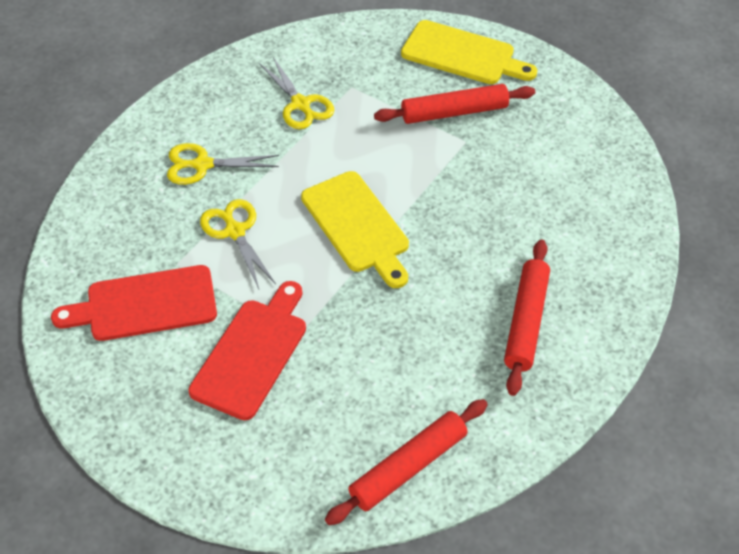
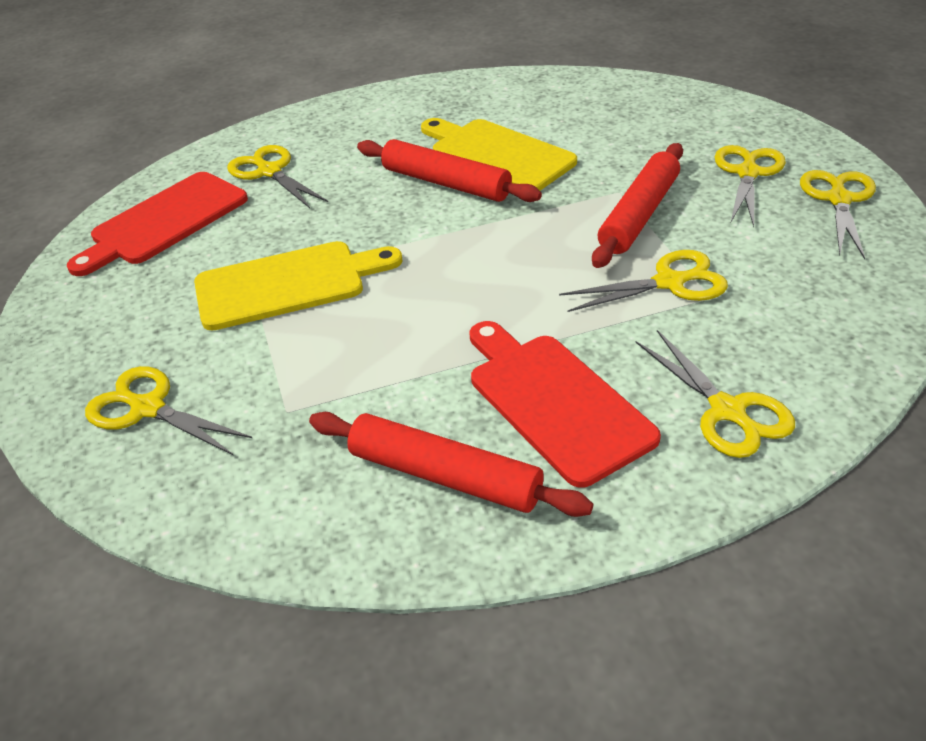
yellow scissors: 3 -> 6

